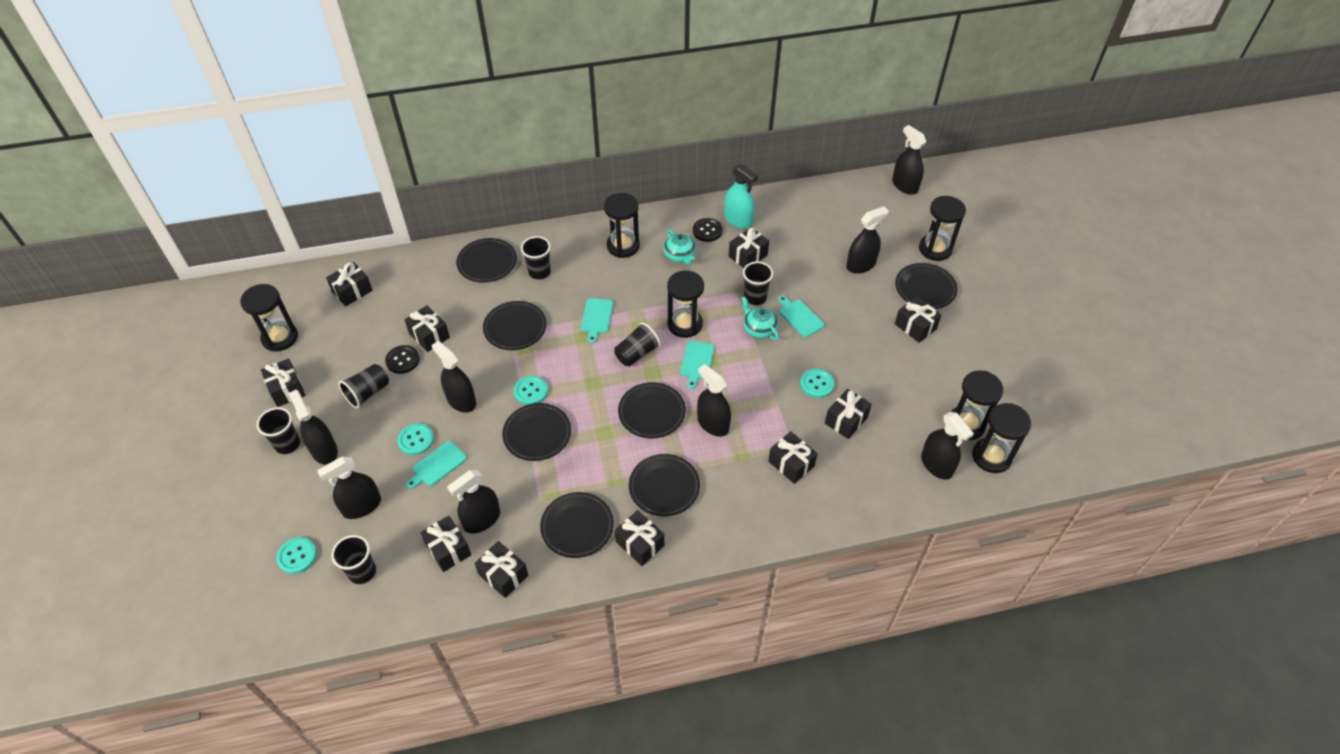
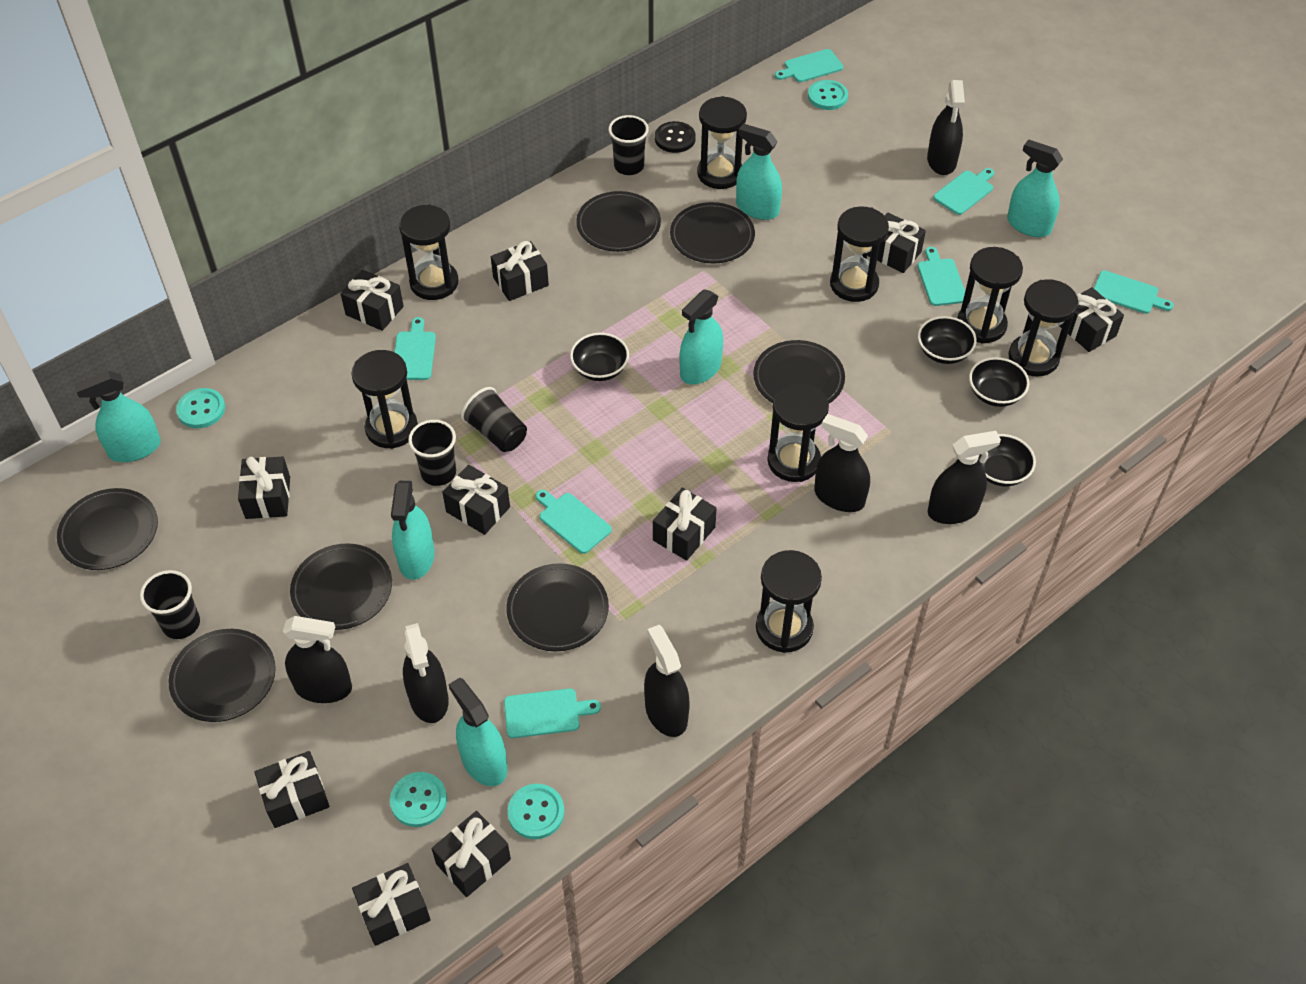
black bowl: 0 -> 4
black button: 2 -> 1
black cup: 6 -> 4
black hourglass: 6 -> 8
black spray bottle: 8 -> 6
turquoise cutting board: 4 -> 7
turquoise spray bottle: 1 -> 6
turquoise teapot: 2 -> 0

